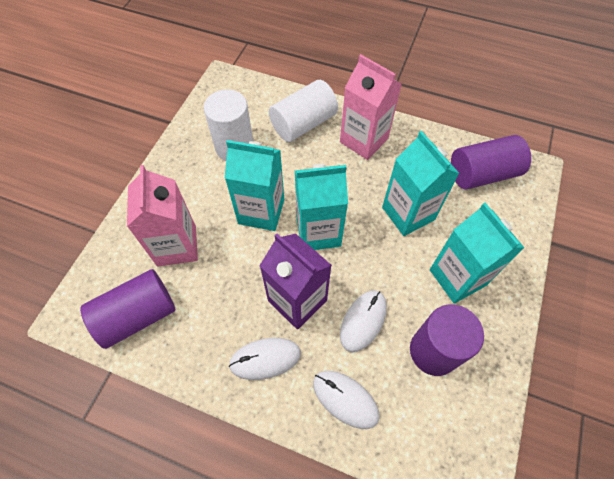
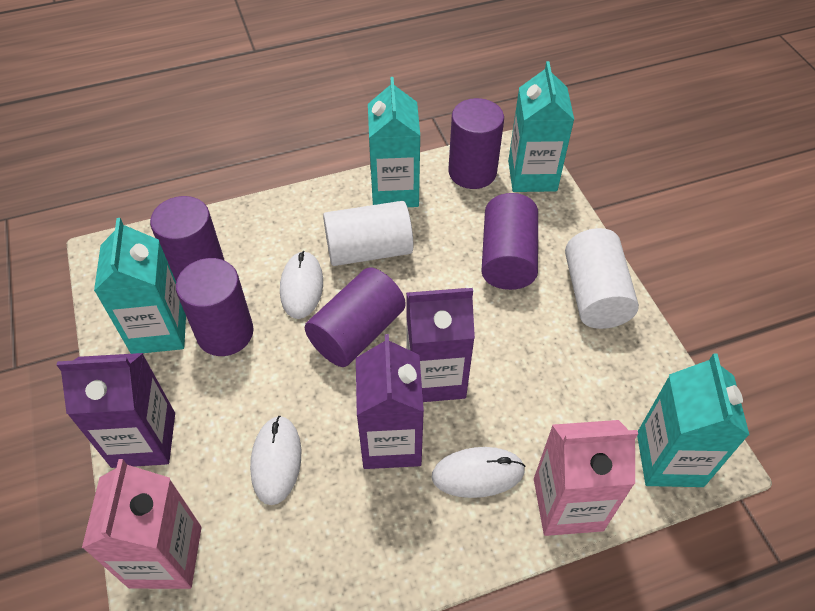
purple carton: 1 -> 3
purple cylinder: 3 -> 5

